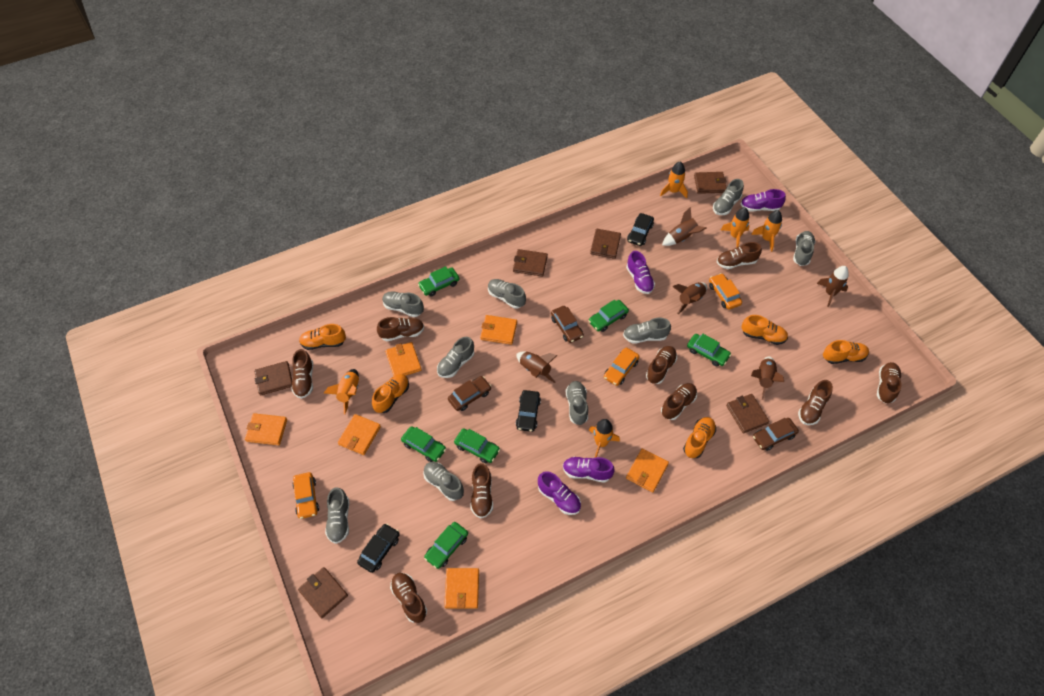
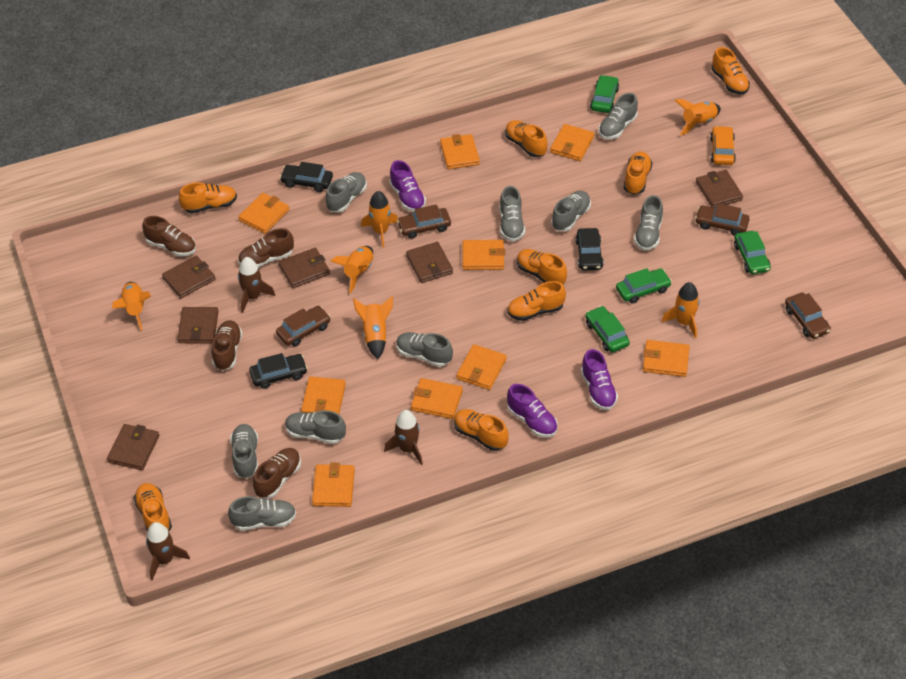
brown car: 3 -> 4
brown rocket: 5 -> 3
brown shoe: 9 -> 4
green car: 6 -> 4
orange car: 3 -> 1
orange rocket: 5 -> 6
orange shoe: 5 -> 8
orange wallet: 6 -> 9
purple shoe: 4 -> 3

